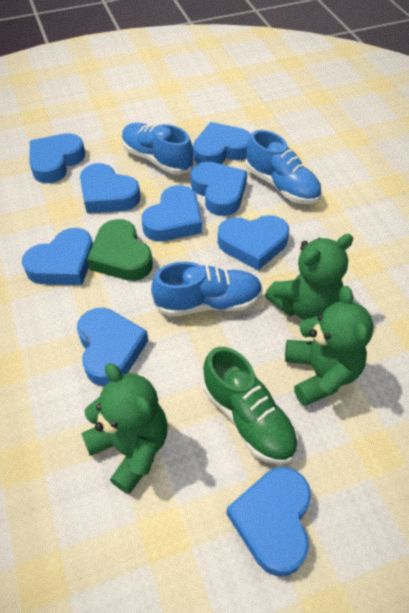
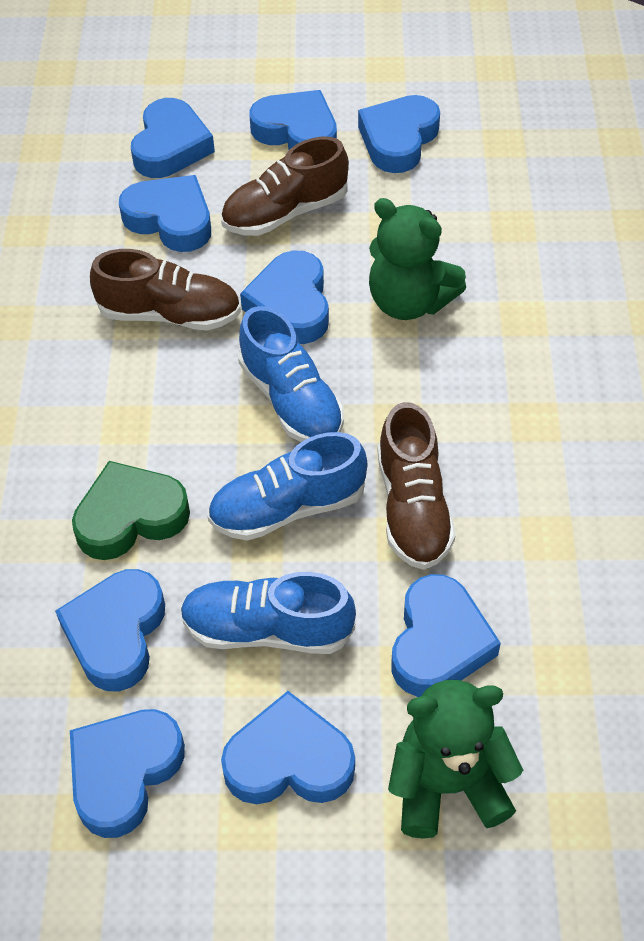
brown shoe: 0 -> 3
green shoe: 1 -> 0
green teddy bear: 3 -> 2

